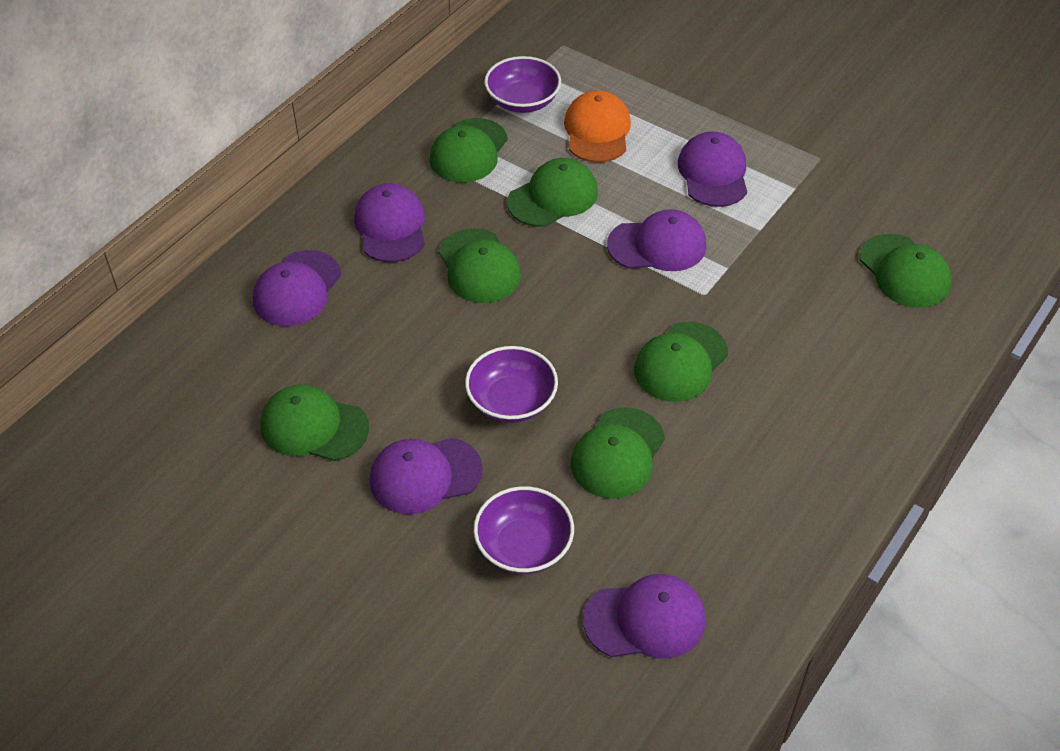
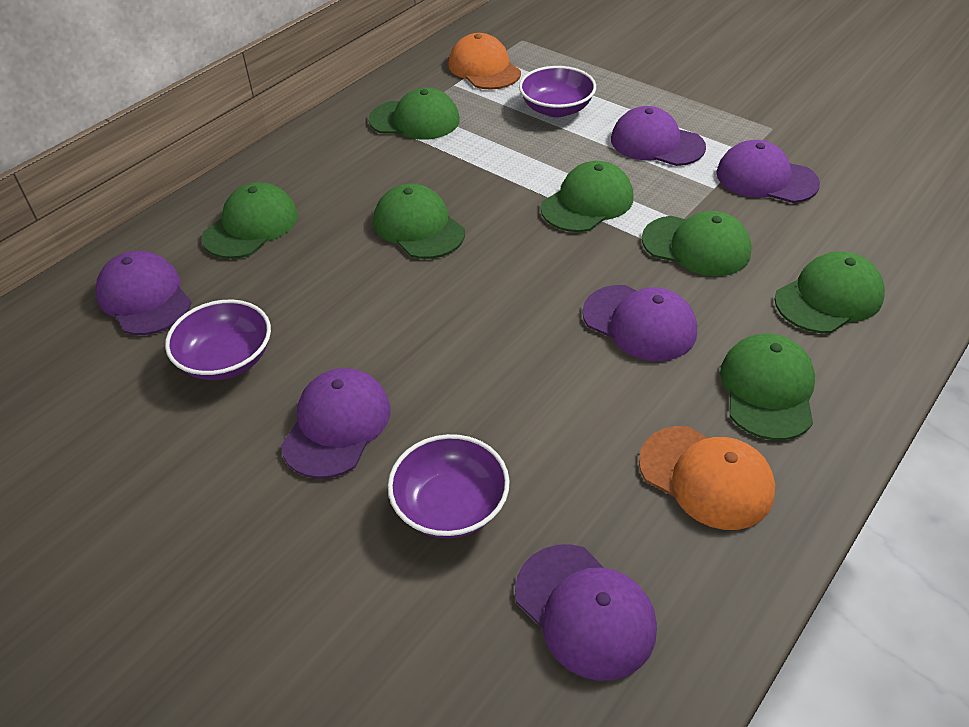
orange cap: 1 -> 2

